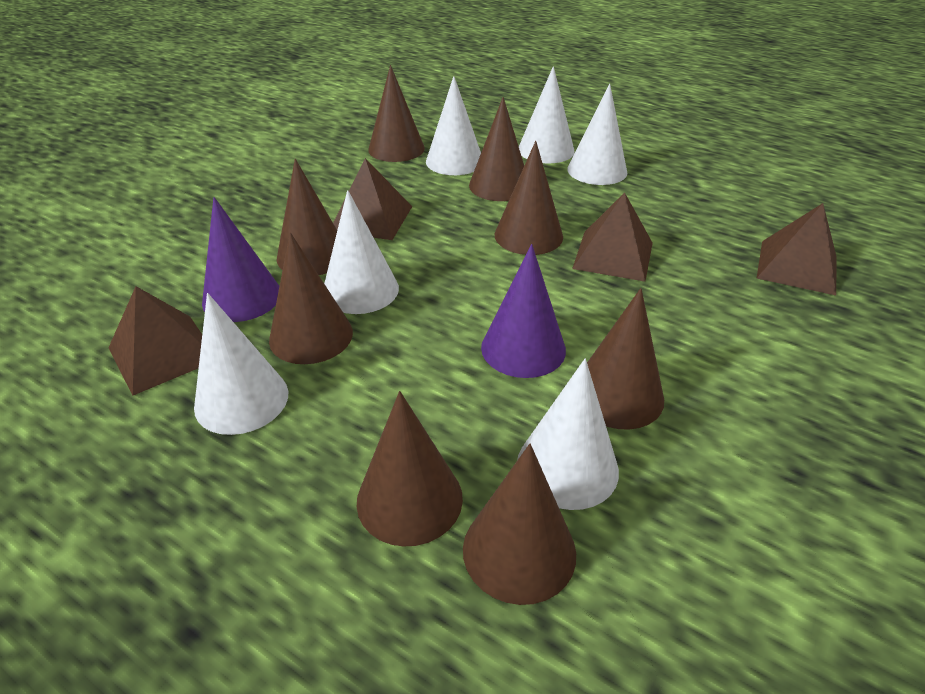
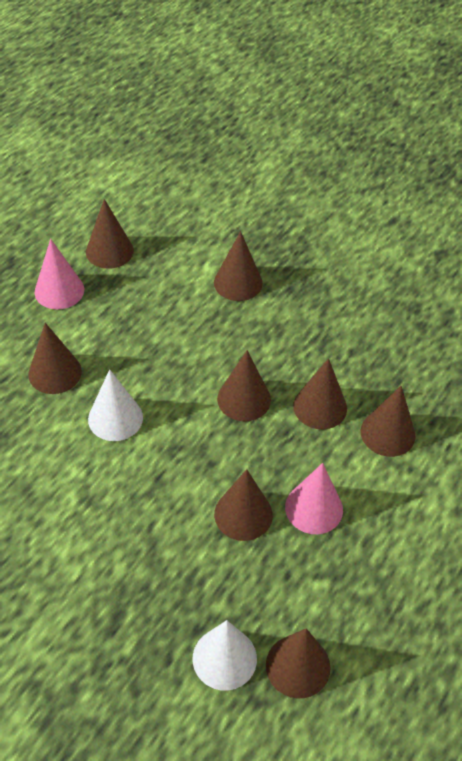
brown pyramid: 4 -> 0
pink cone: 0 -> 2
purple cone: 2 -> 0
white cone: 6 -> 2

